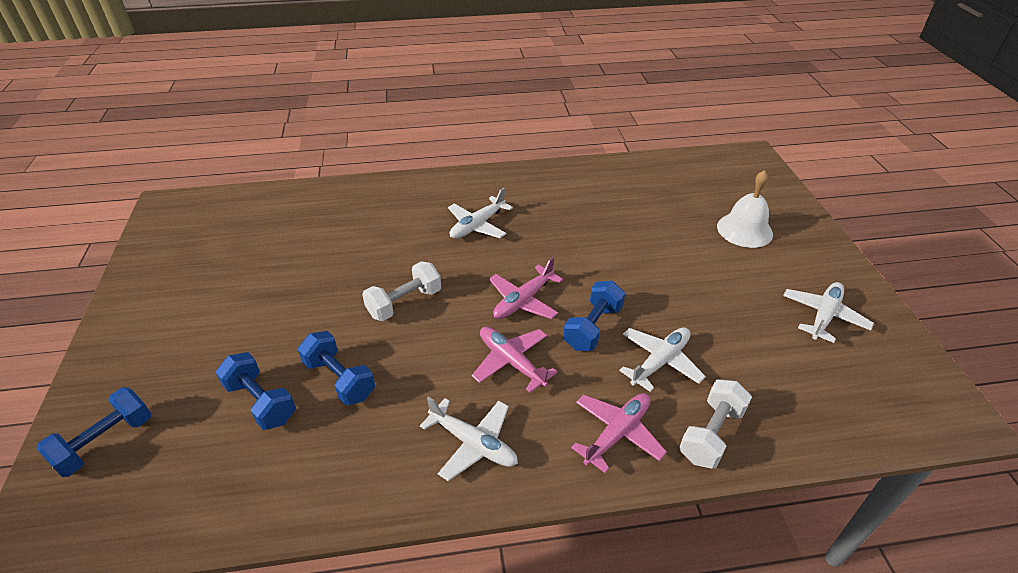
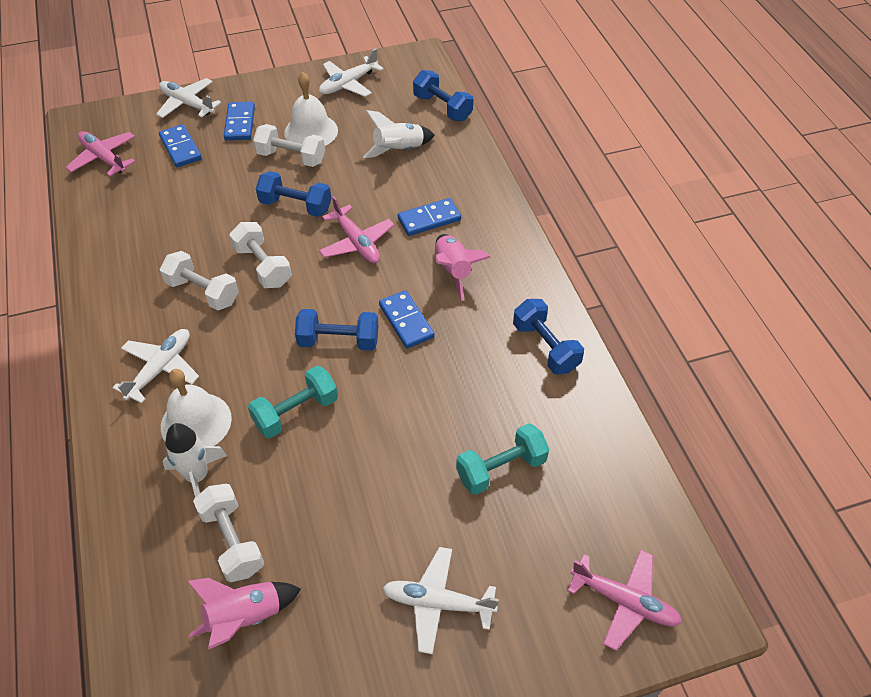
blue domino: 0 -> 4
pink rocket: 0 -> 2
turquoise dumbbell: 0 -> 2
white bell: 1 -> 2
white dumbbell: 2 -> 4
white rocket: 0 -> 2

